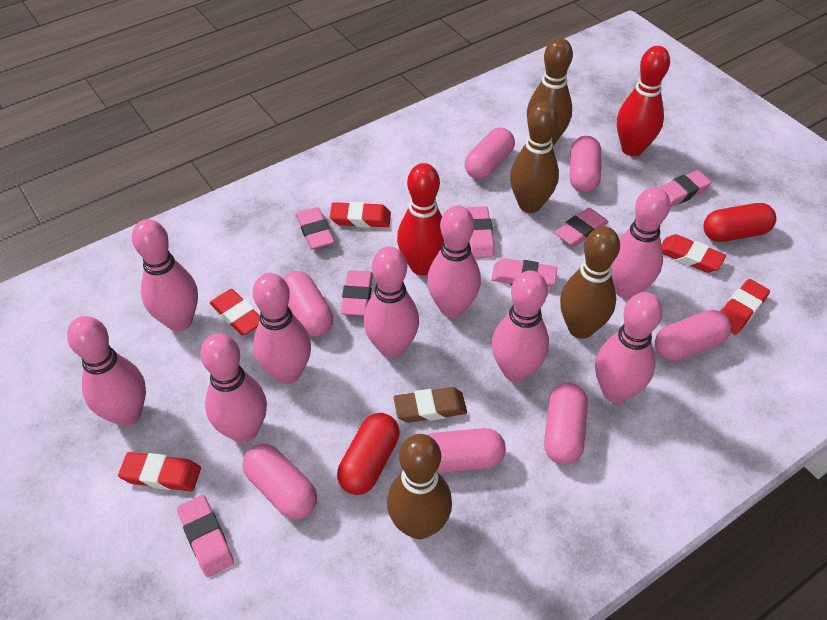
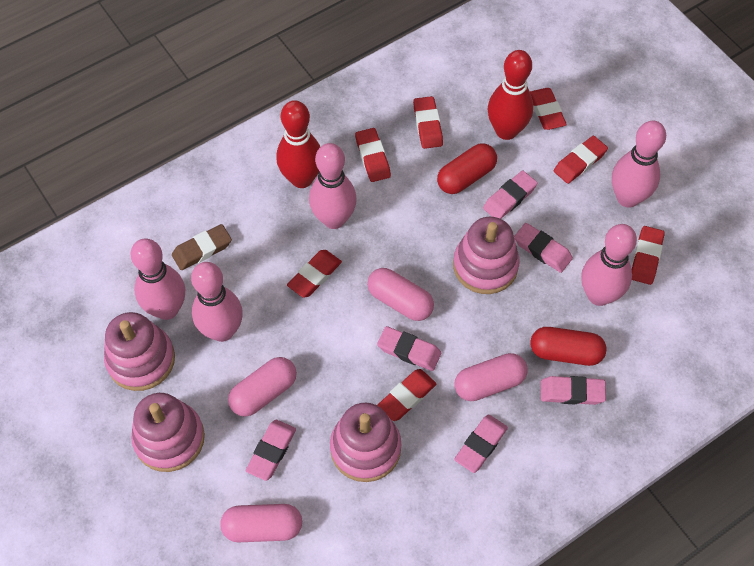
brown bowling pin: 4 -> 0
pink bowling pin: 9 -> 5
pink capsule: 7 -> 4
pink eraser: 7 -> 6
pink stacking toy: 0 -> 4
red eraser: 5 -> 7

